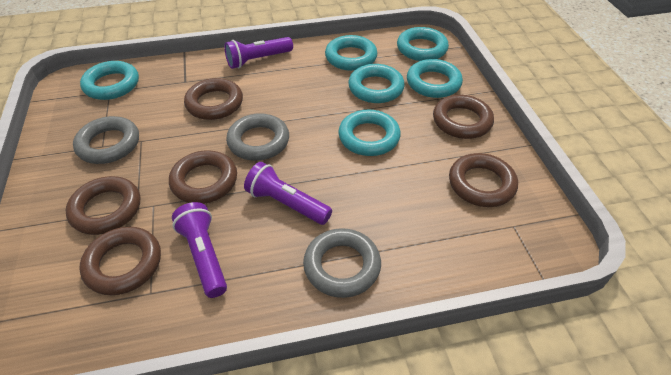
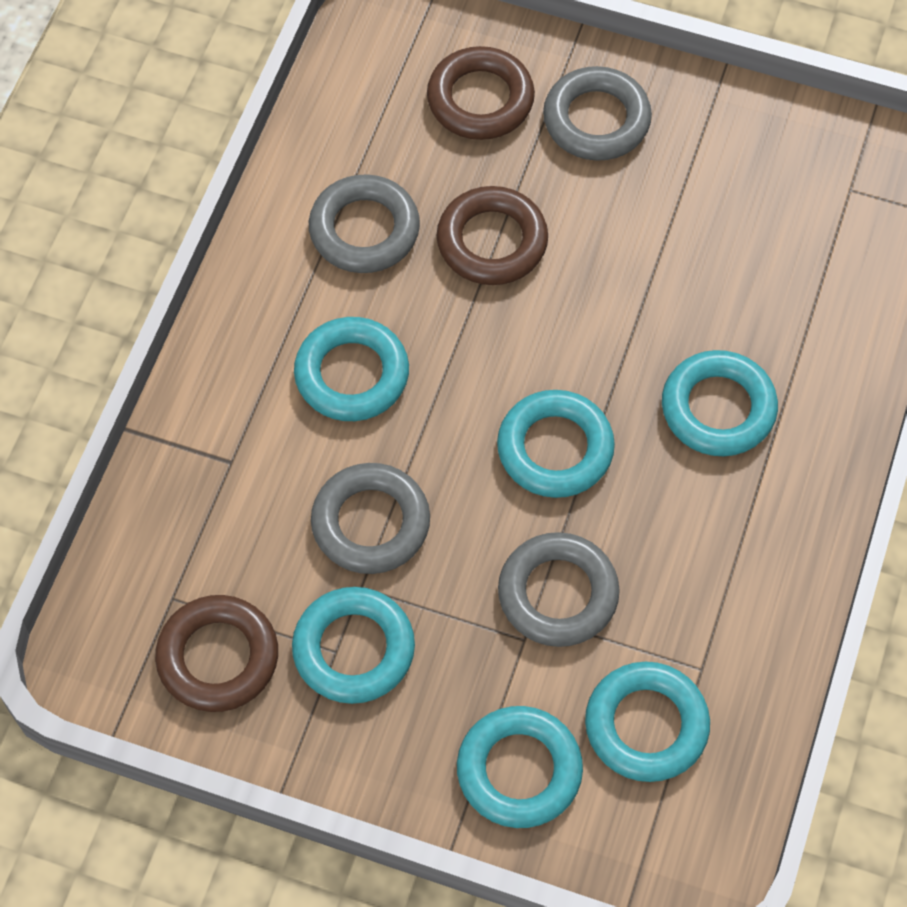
brown ring: 6 -> 3
grey ring: 3 -> 4
purple flashlight: 3 -> 0

